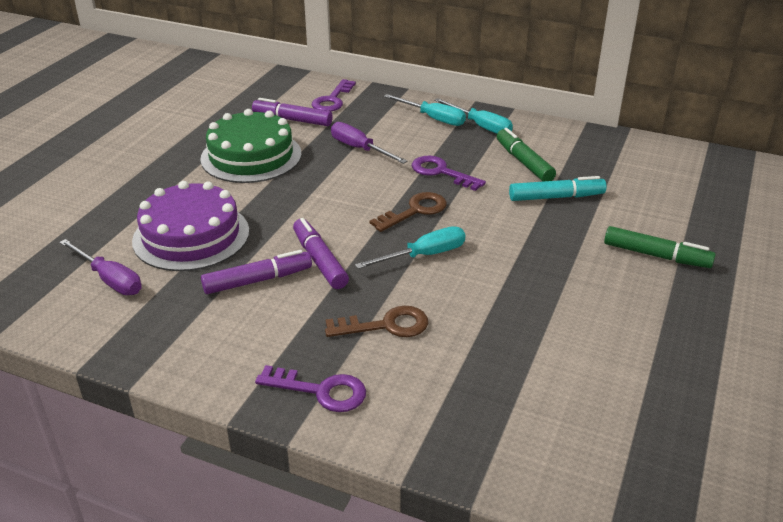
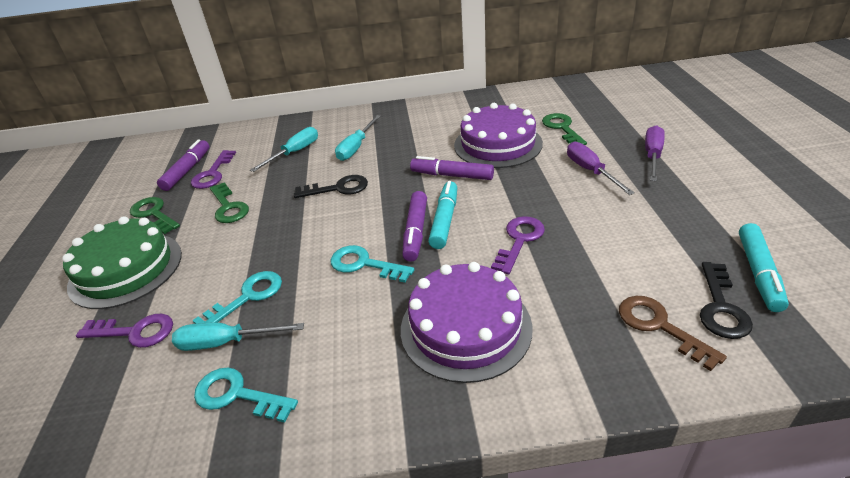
black key: 0 -> 2
brown key: 2 -> 1
green key: 0 -> 3
green marker: 2 -> 0
purple cake: 1 -> 2
turquoise key: 0 -> 3
turquoise marker: 1 -> 2

